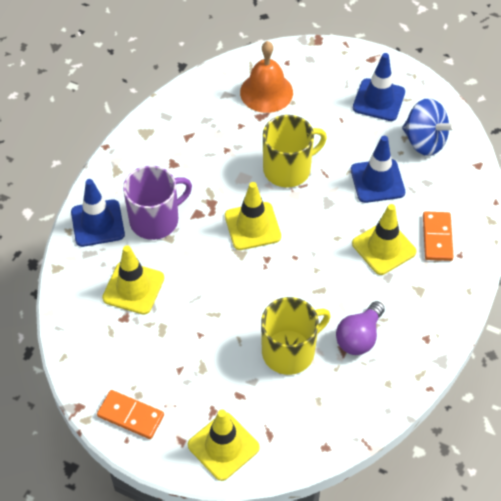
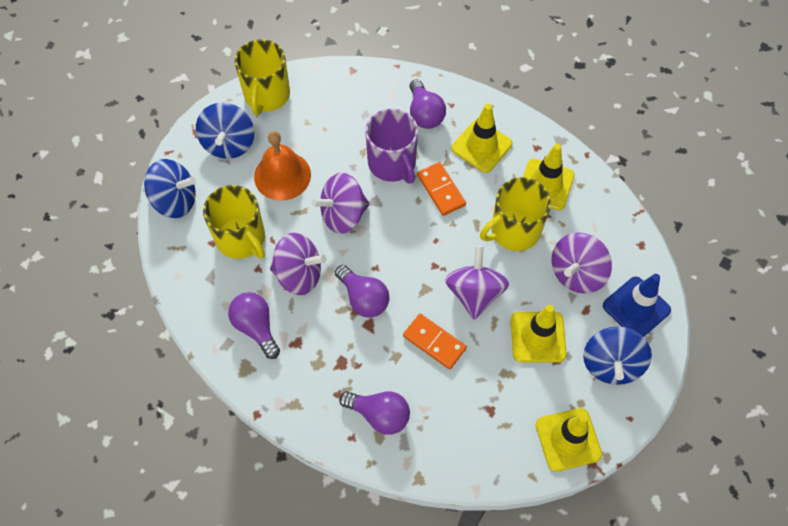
blue spinning top: 1 -> 3
blue traffic cone: 3 -> 1
purple light bulb: 1 -> 4
purple spinning top: 0 -> 4
yellow mug: 2 -> 3

